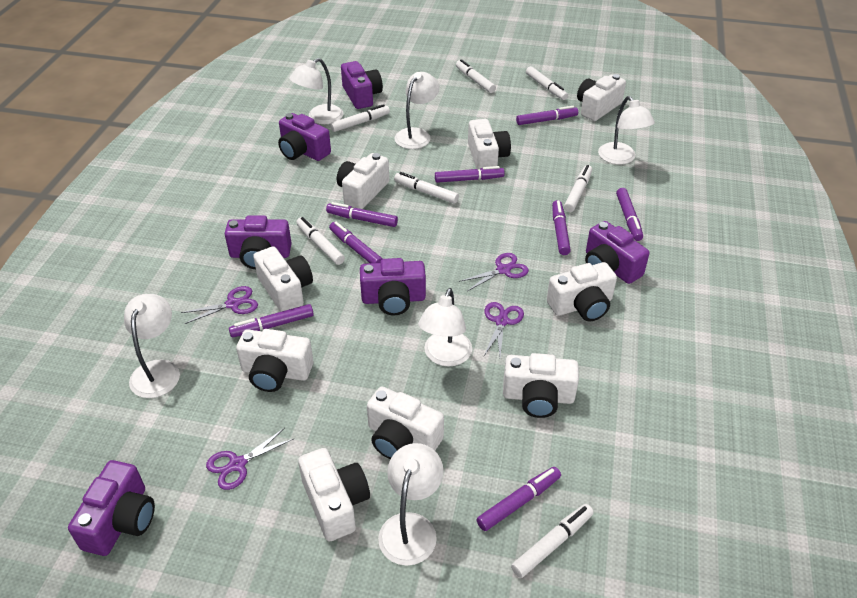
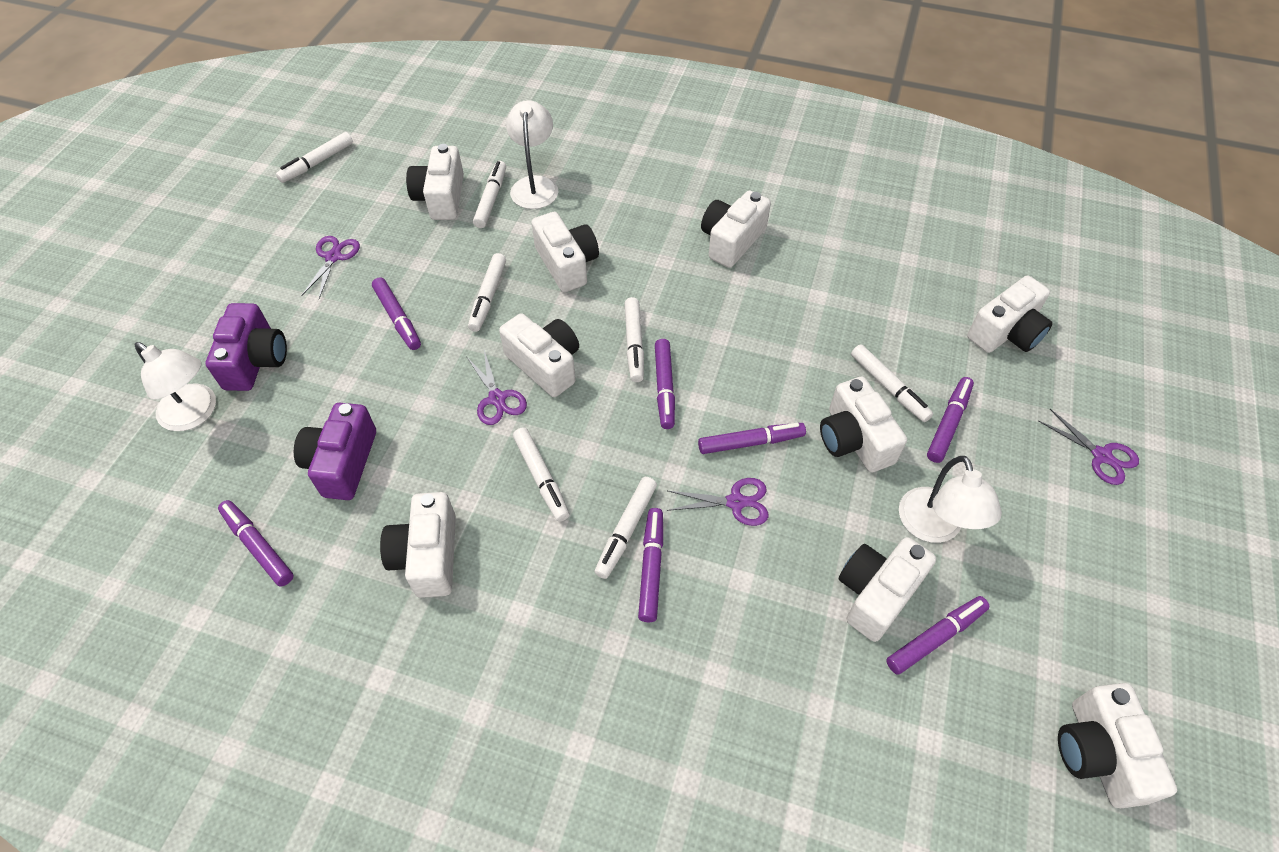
purple camera: 6 -> 2
purple marker: 8 -> 7
white lamp: 6 -> 3

